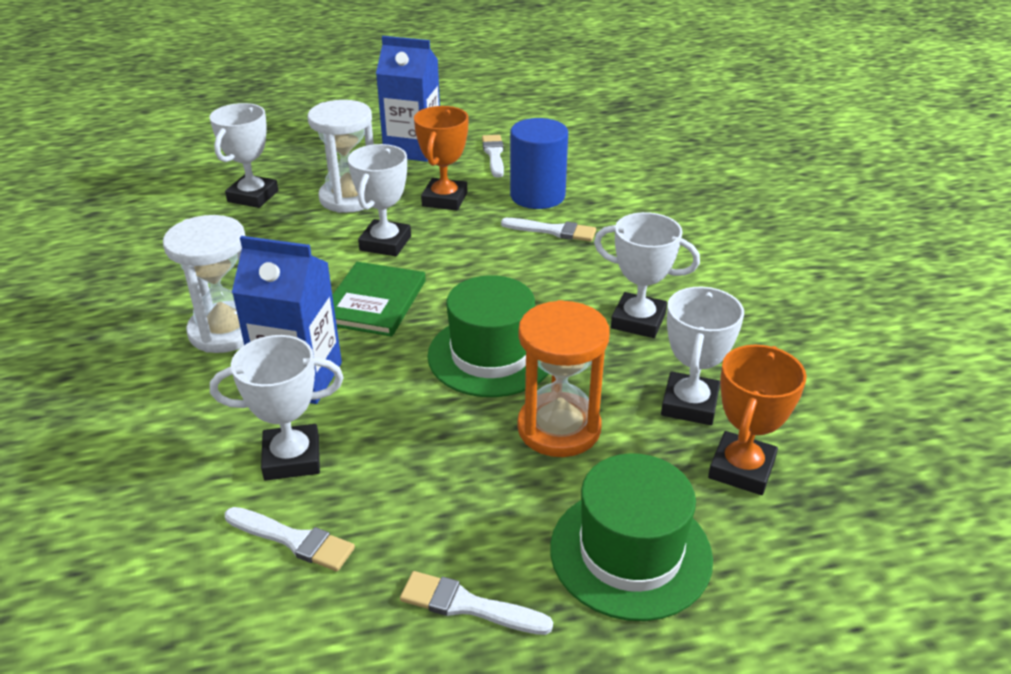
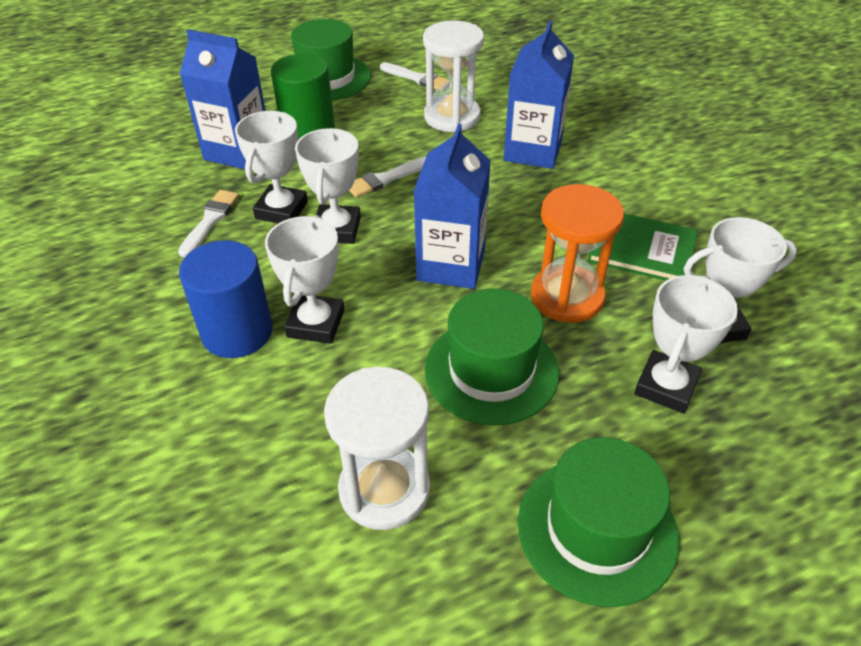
blue carton: 2 -> 3
green cylinder: 0 -> 1
green hat: 2 -> 3
orange trophy: 2 -> 0
white brush: 4 -> 3

